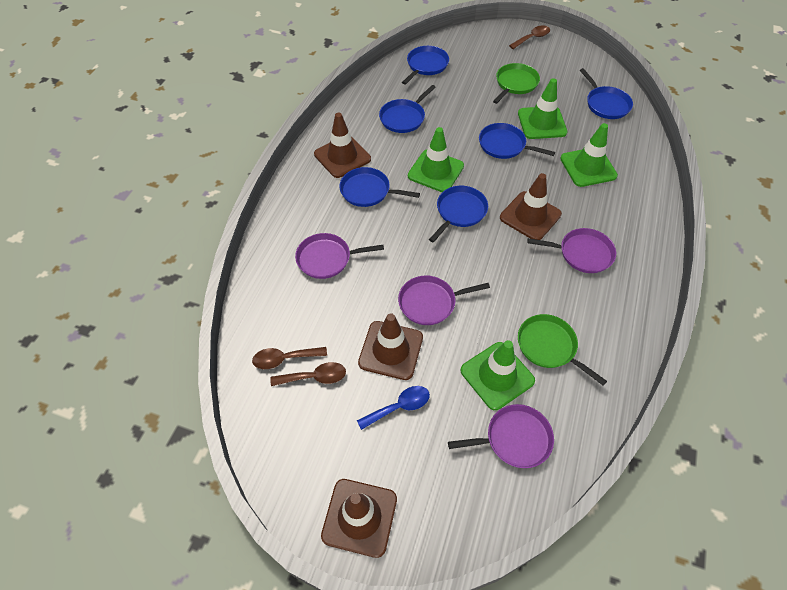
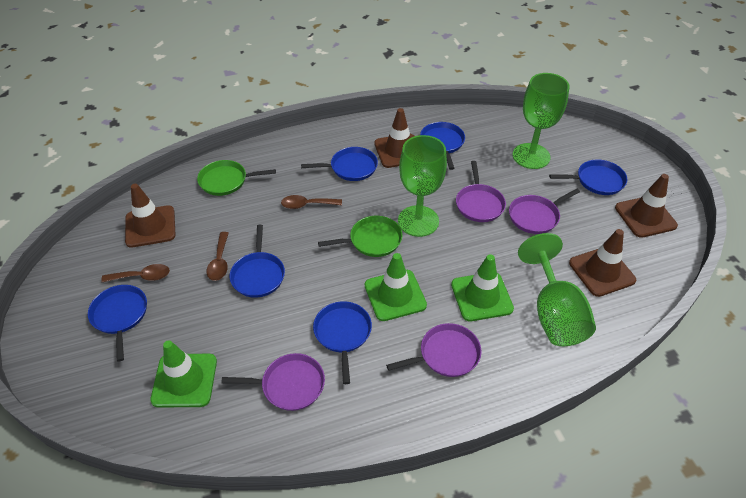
blue spoon: 1 -> 0
green goblet: 0 -> 3
green traffic cone: 4 -> 3

